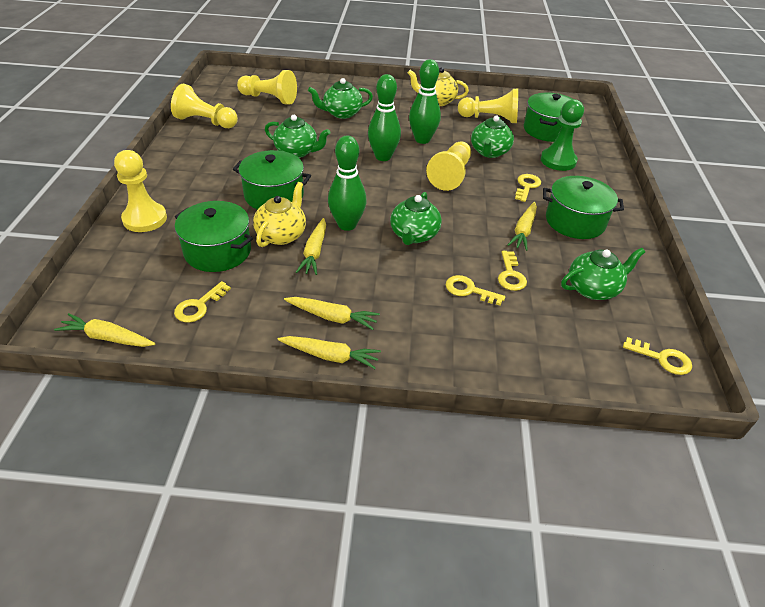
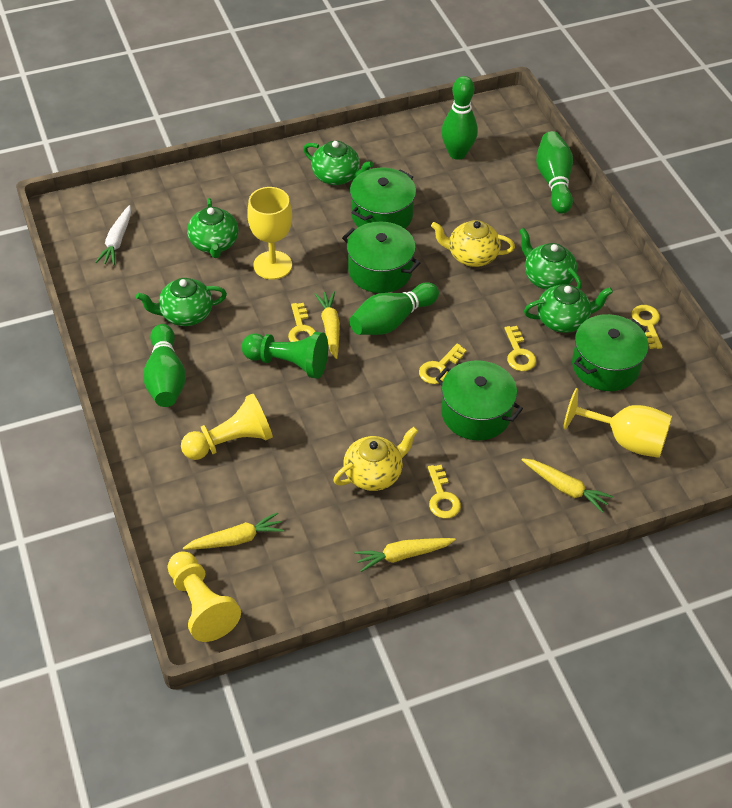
green bowling pin: 3 -> 4
white carrot: 0 -> 1
yellow carrot: 5 -> 4
yellow goblet: 0 -> 2
yellow pawn: 5 -> 2

